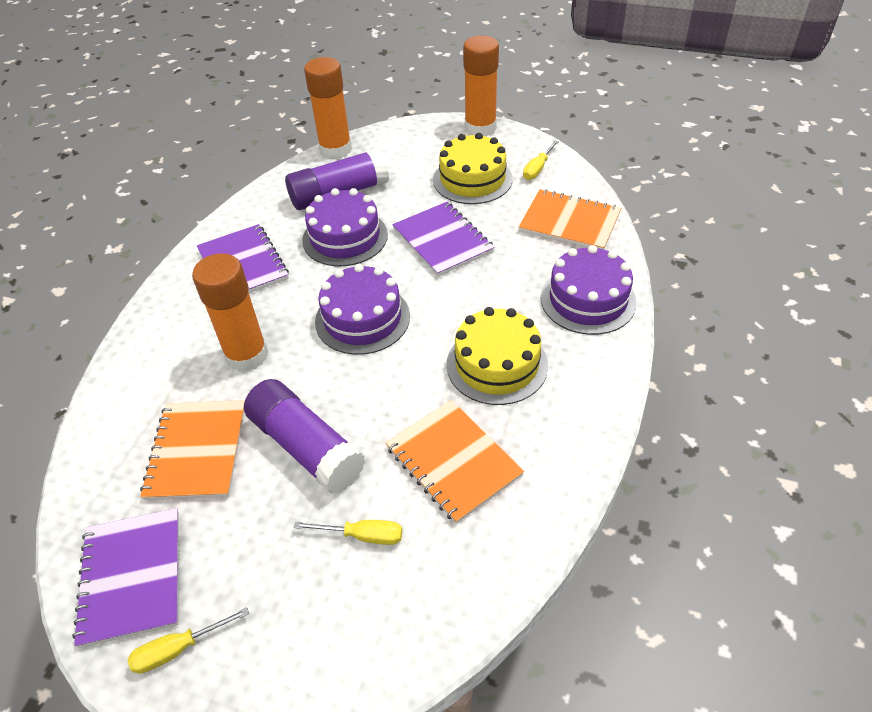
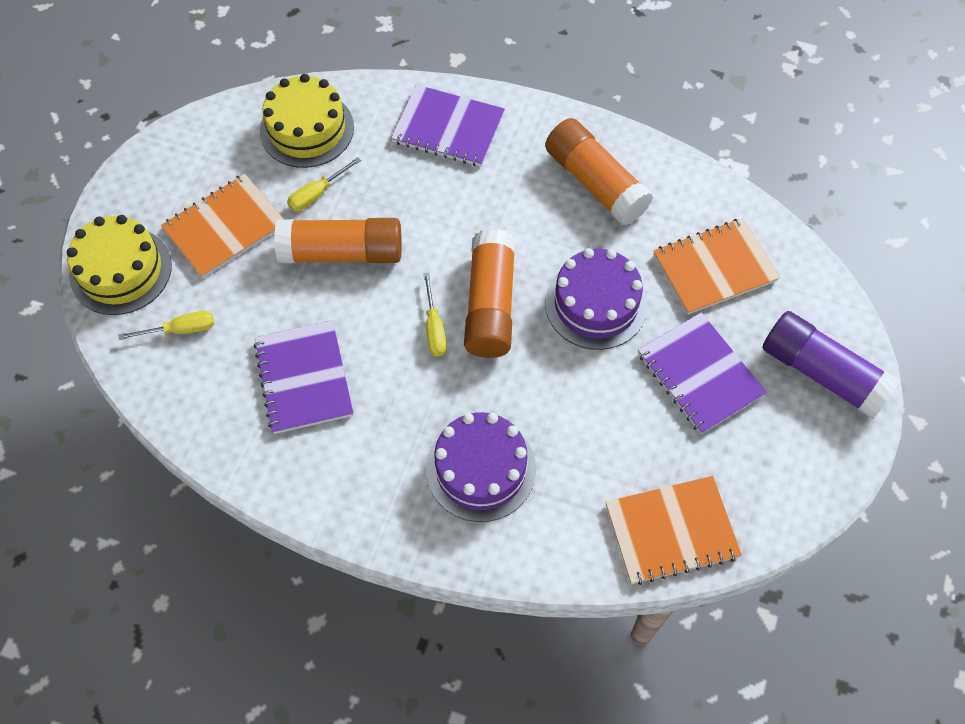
purple cake: 3 -> 2
purple glue stick: 2 -> 1

